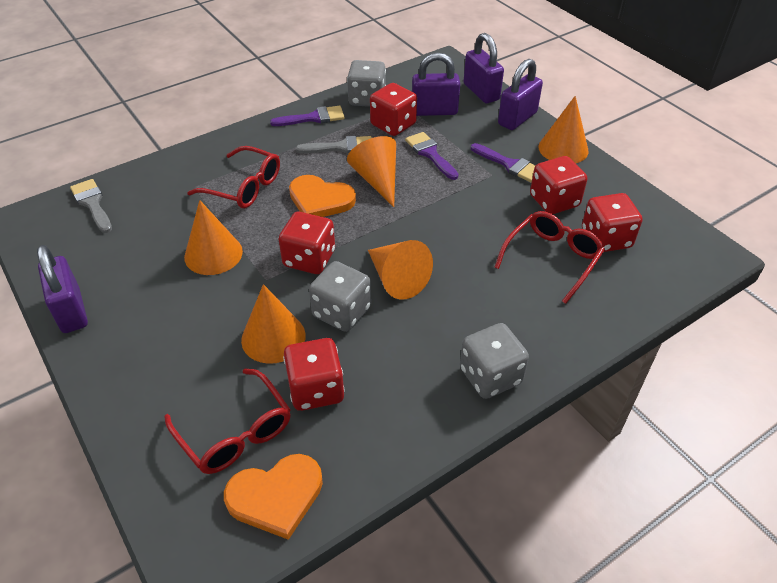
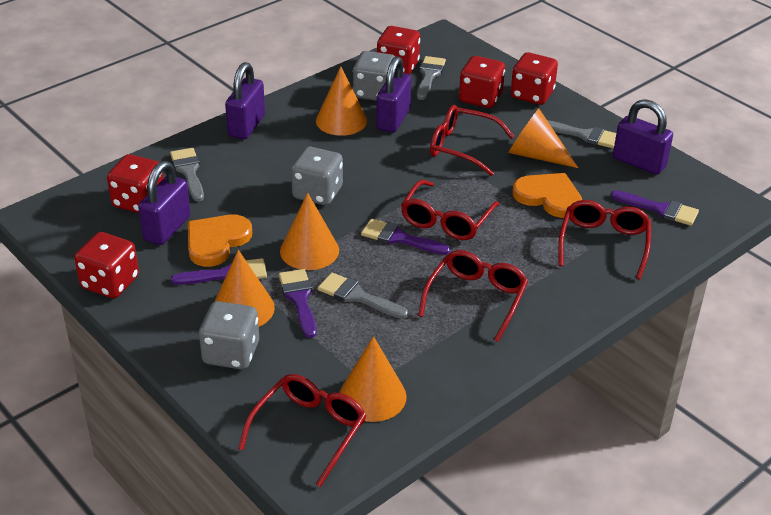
grey brush: 2 -> 4
purple brush: 3 -> 4
red glasses: 3 -> 5

